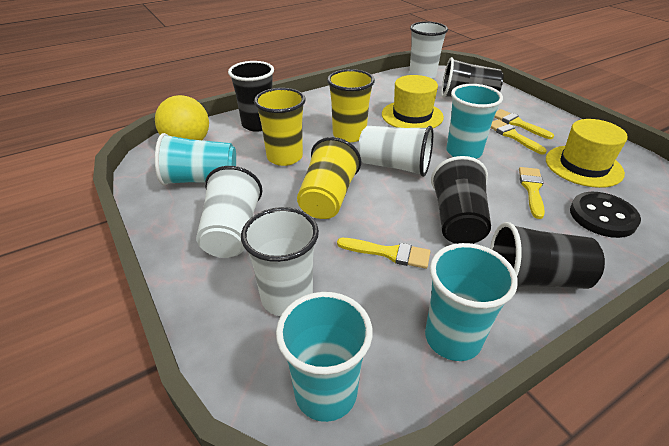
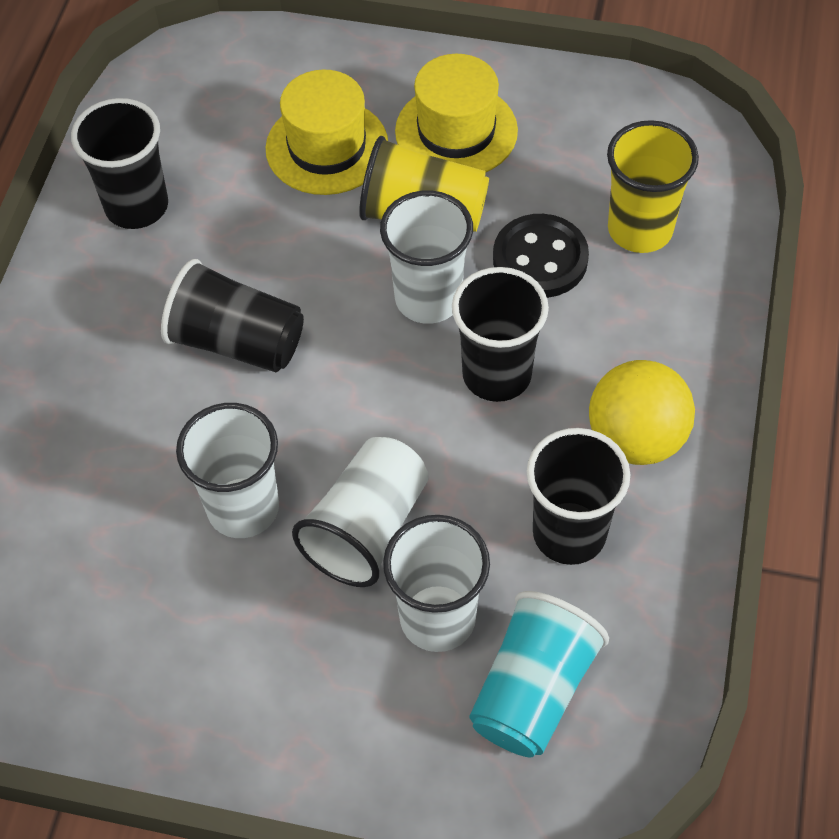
turquoise cup: 4 -> 1
yellow brush: 4 -> 0
yellow cup: 3 -> 2

